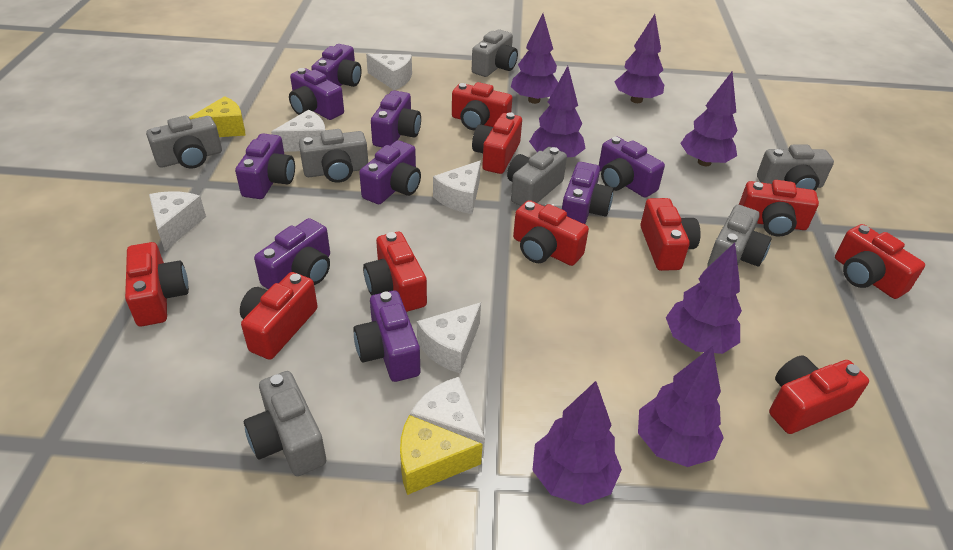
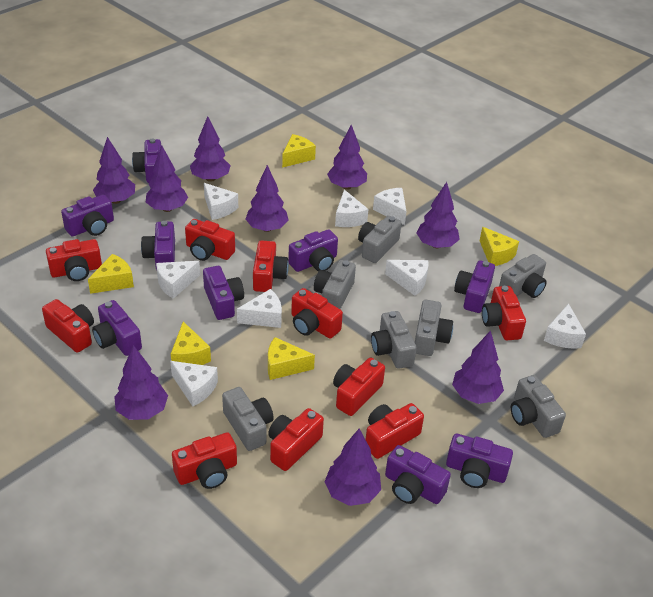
purple tree: 7 -> 9
white cheese: 6 -> 8
yellow cheese: 2 -> 5

